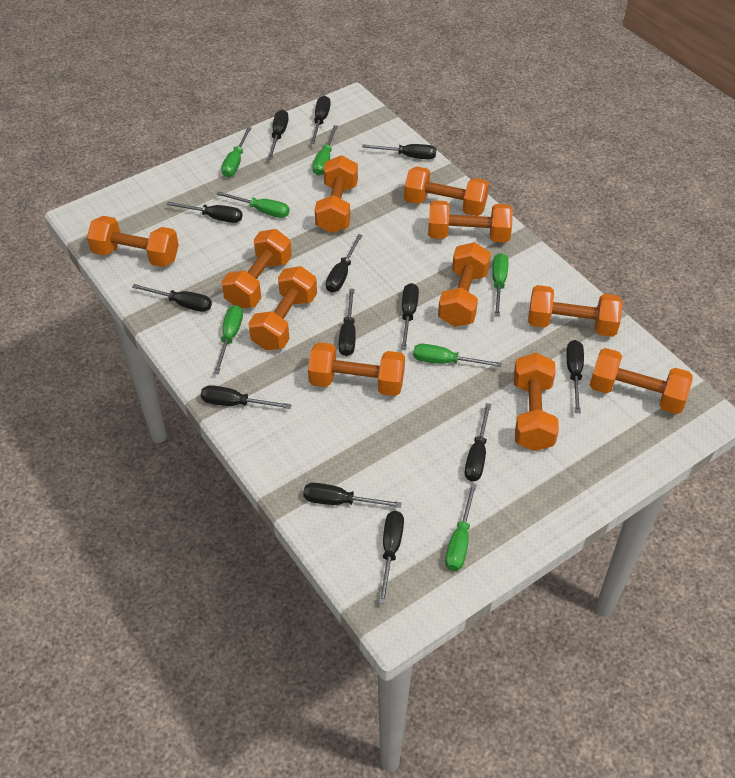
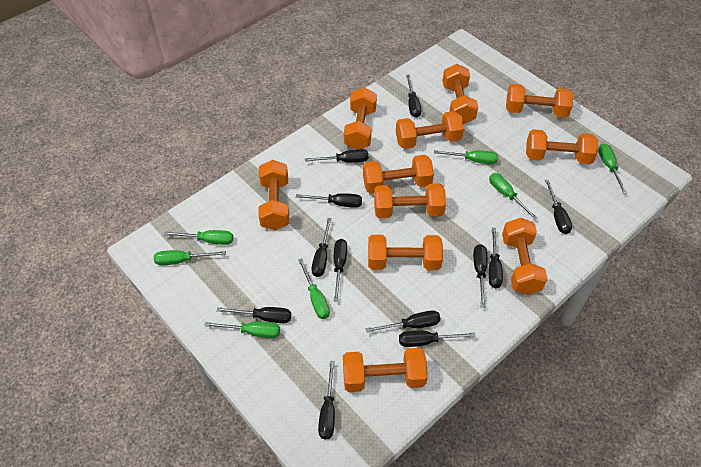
black screwdriver: 13 -> 12

